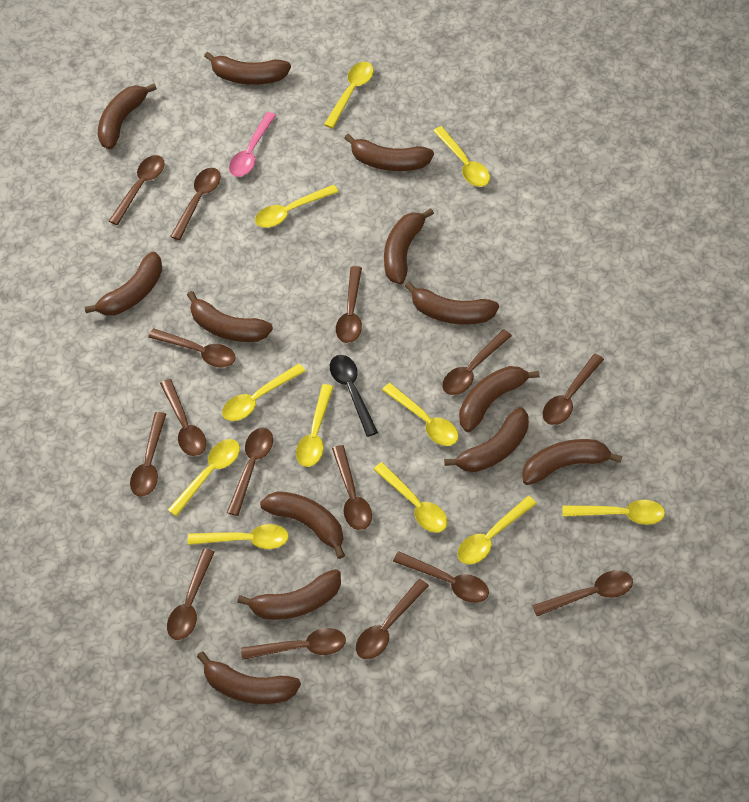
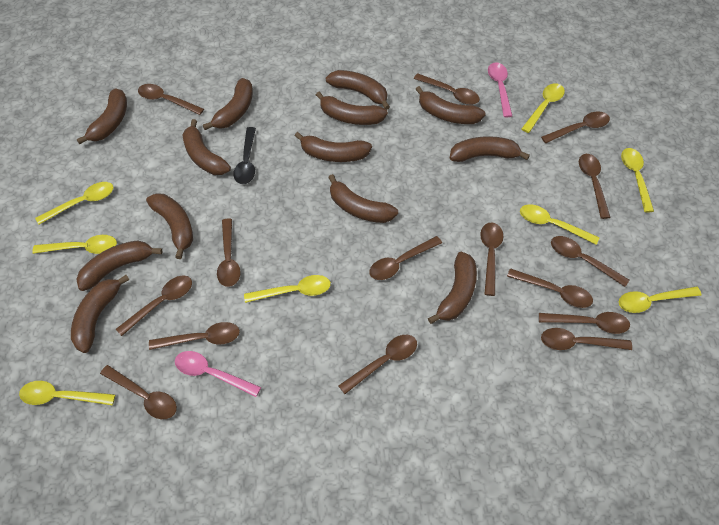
pink spoon: 1 -> 2
yellow spoon: 11 -> 8

